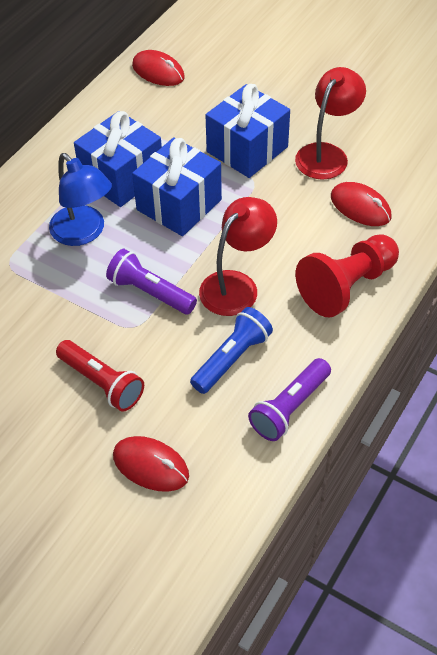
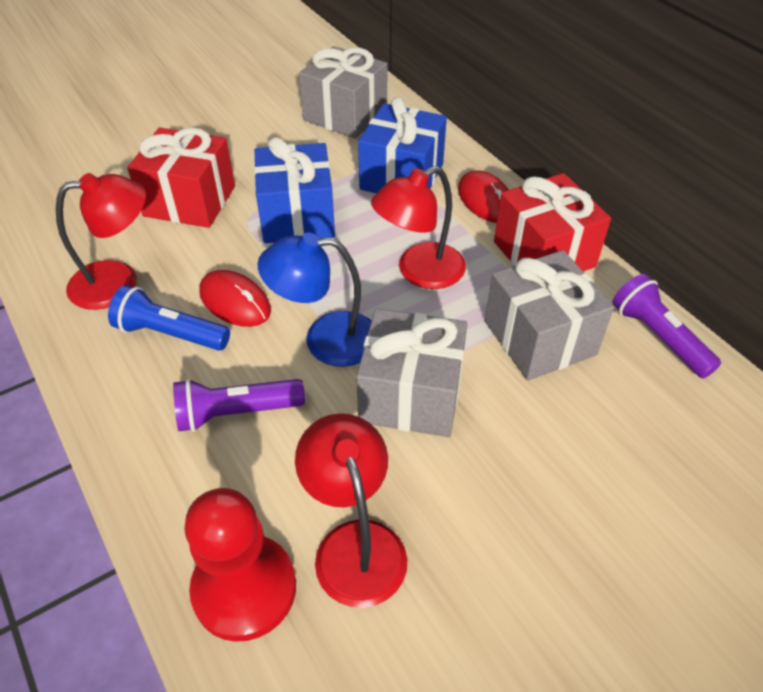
blue gift: 3 -> 2
grey gift: 0 -> 3
red flashlight: 1 -> 0
red gift: 0 -> 2
red lamp: 2 -> 3
red mouse: 3 -> 2

